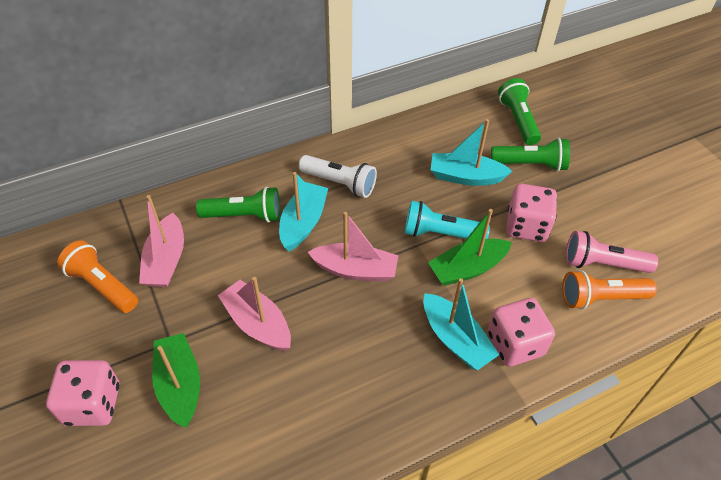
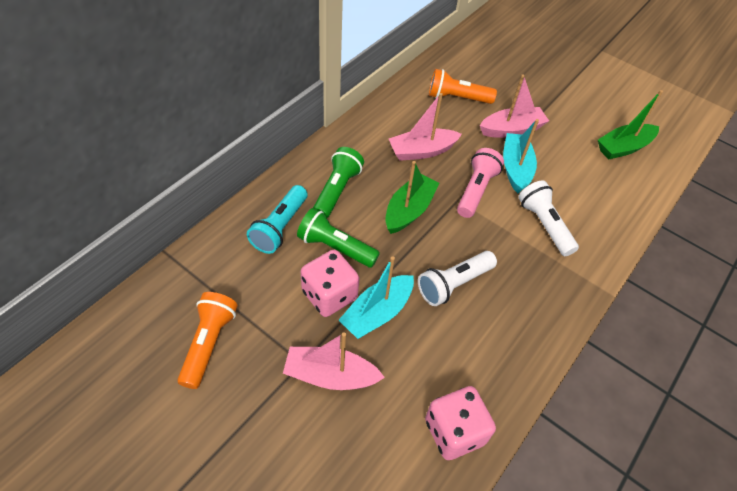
green flashlight: 3 -> 2
pink dice: 3 -> 2
turquoise boat: 3 -> 2
white flashlight: 1 -> 2

